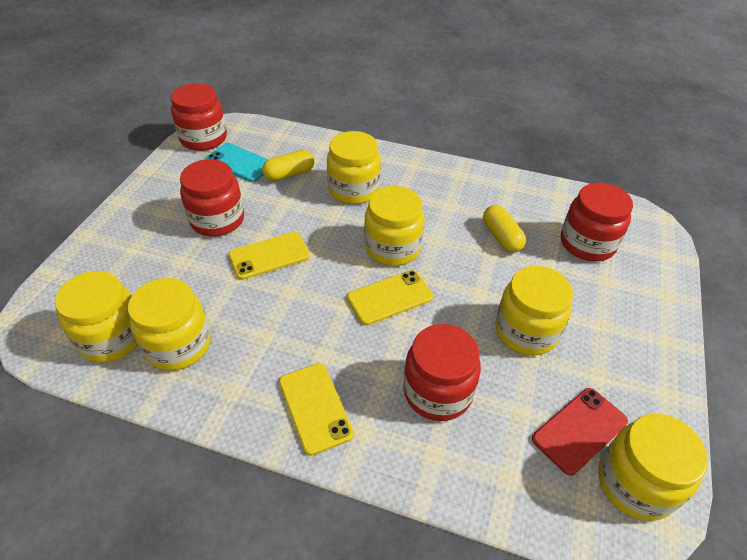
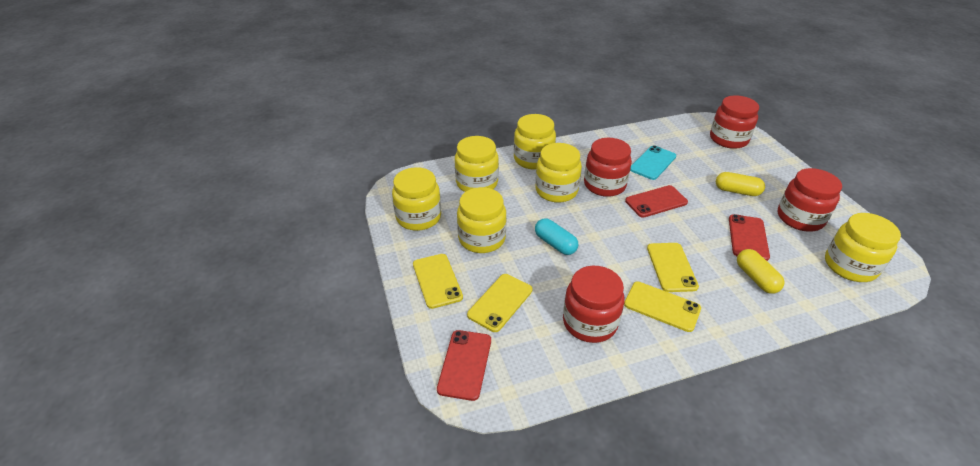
red phone: 1 -> 3
turquoise capsule: 0 -> 1
yellow phone: 3 -> 4

